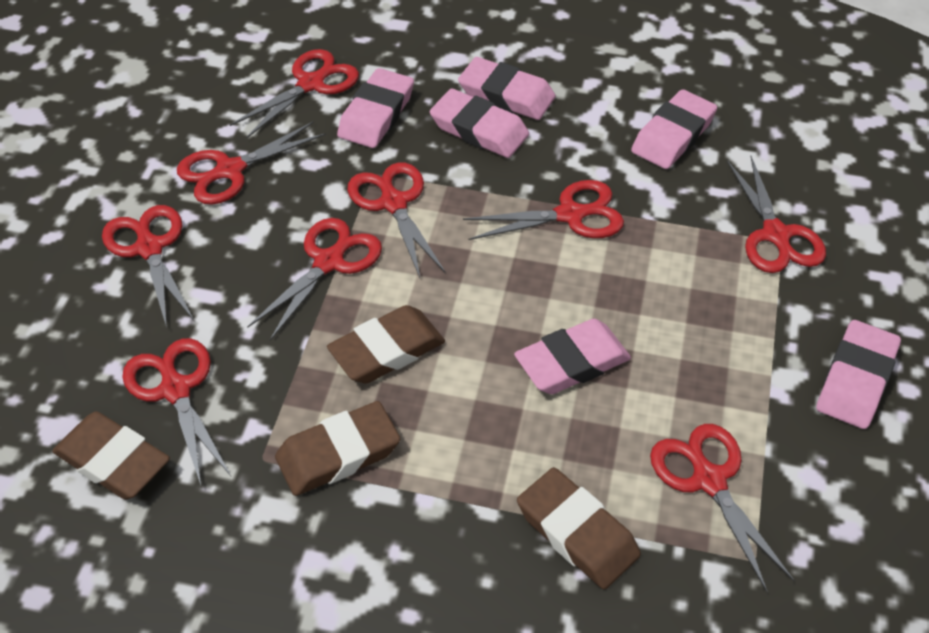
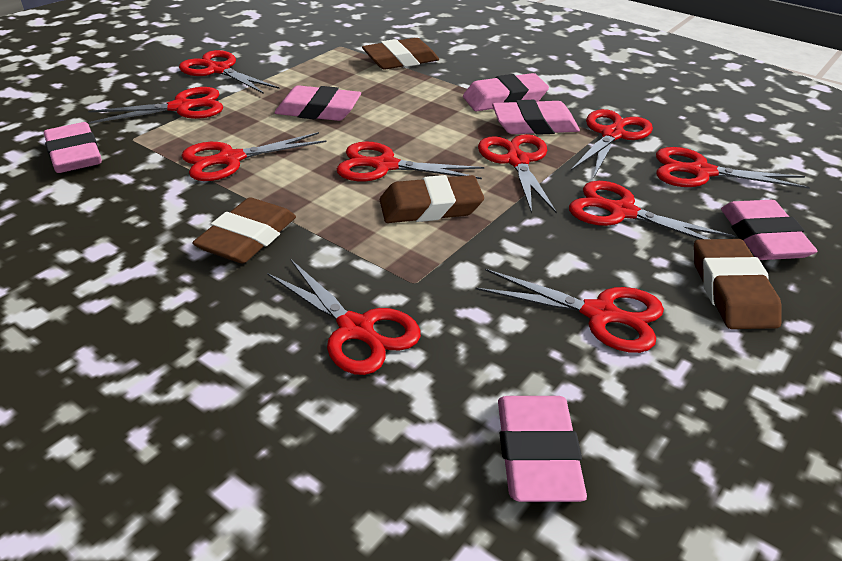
red scissors: 9 -> 10

